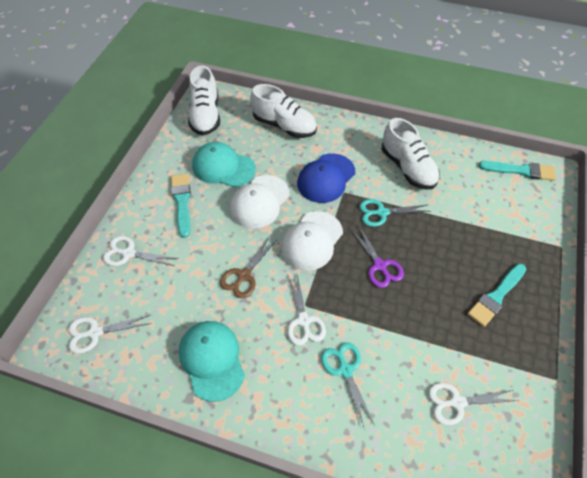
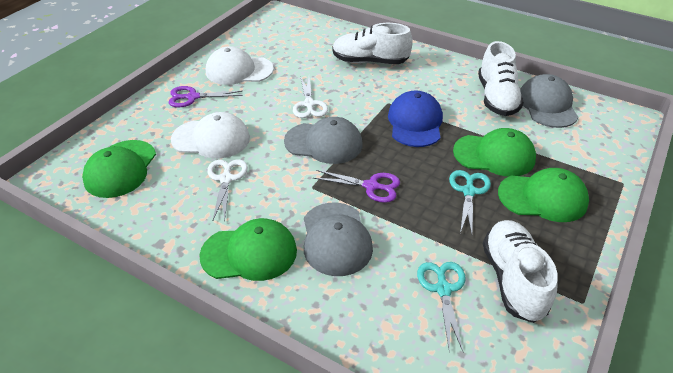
brown scissors: 1 -> 0
green cap: 0 -> 4
grey cap: 0 -> 3
purple scissors: 1 -> 2
turquoise brush: 3 -> 0
turquoise cap: 2 -> 0
white scissors: 4 -> 2

